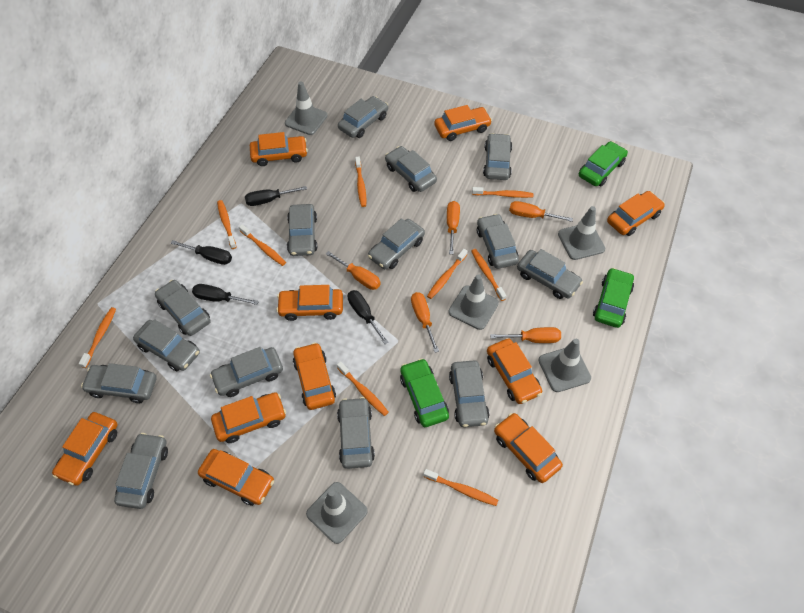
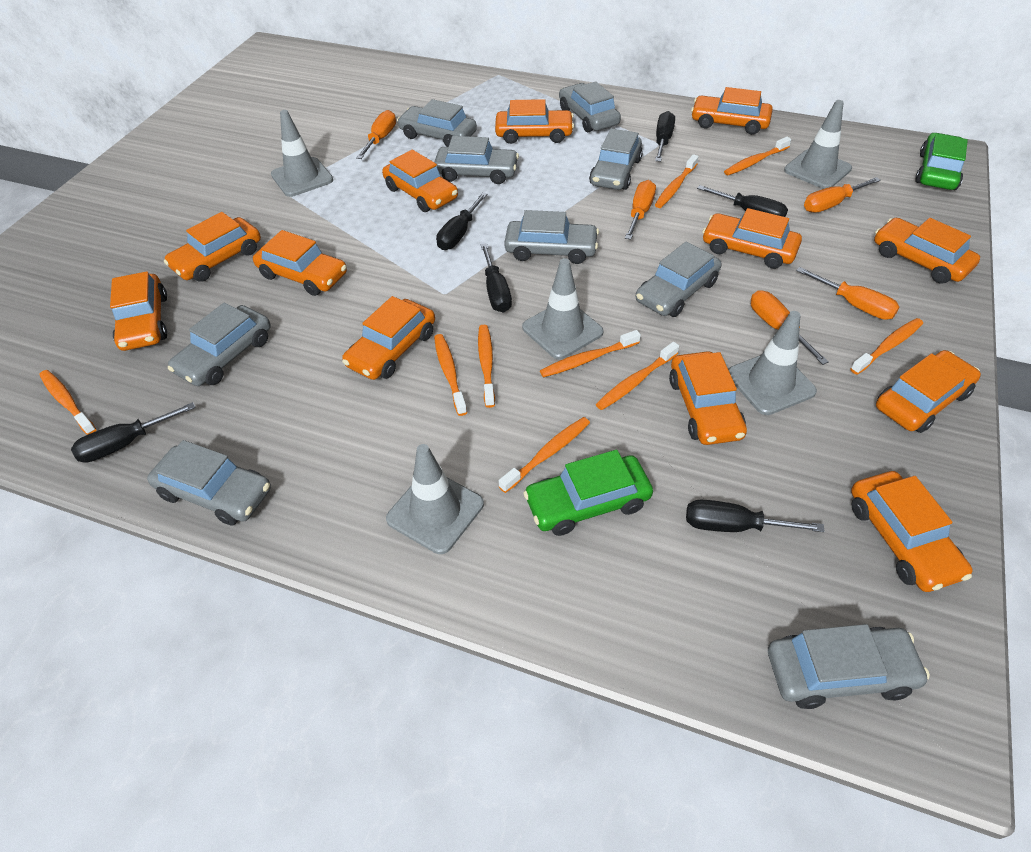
black screwdriver: 4 -> 6
green car: 3 -> 2
grey car: 14 -> 9
orange car: 10 -> 12

